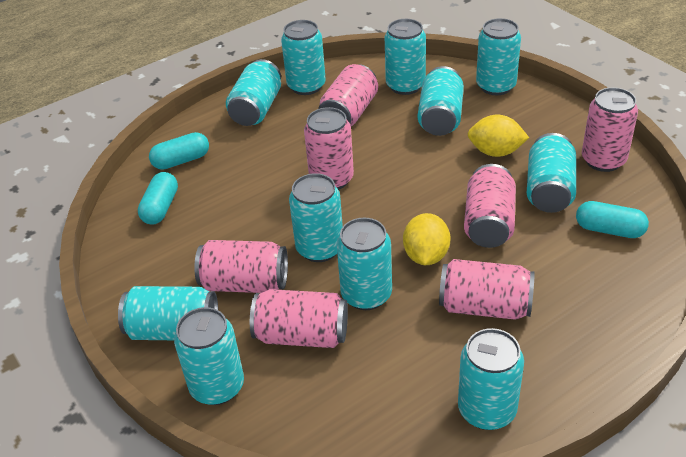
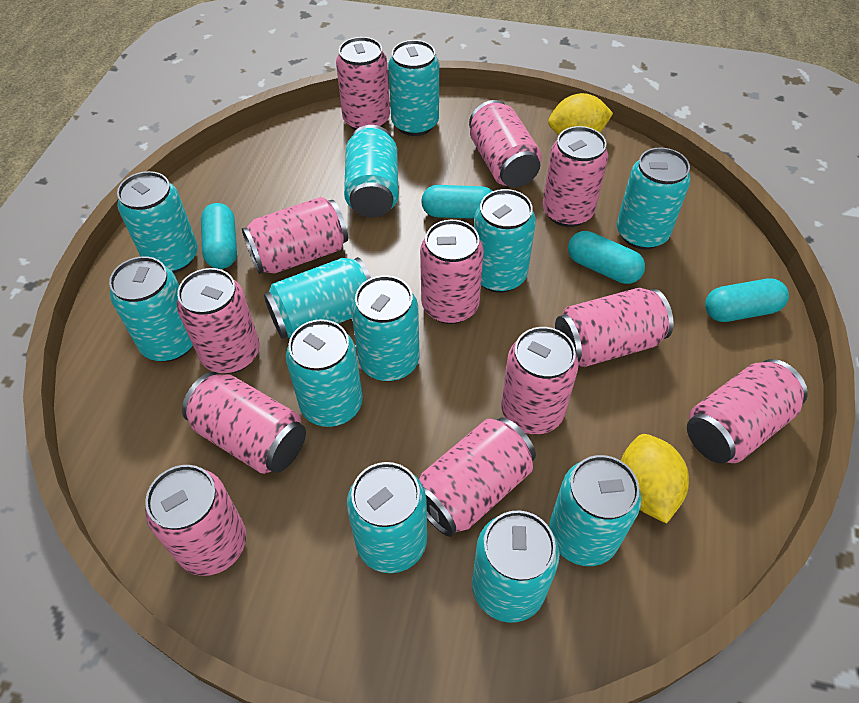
pink can: 7 -> 12
turquoise can: 11 -> 12
turquoise capsule: 3 -> 4

